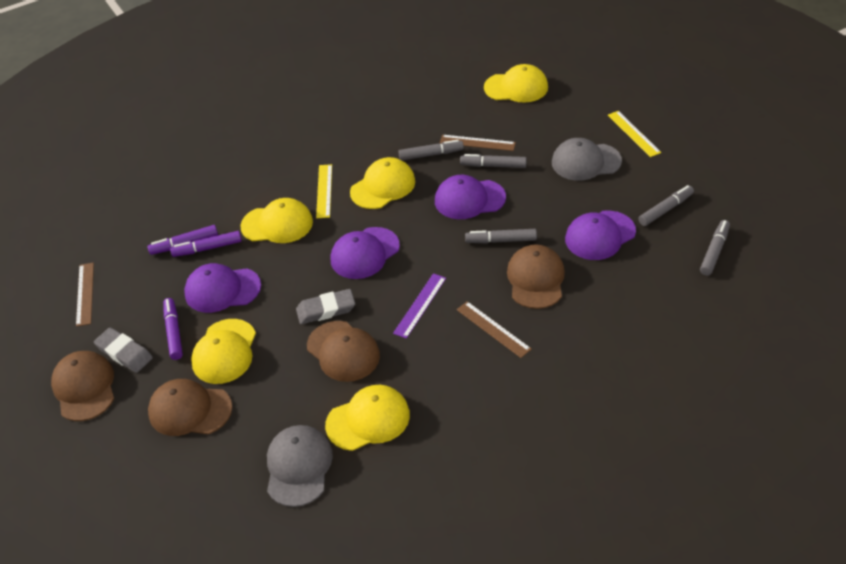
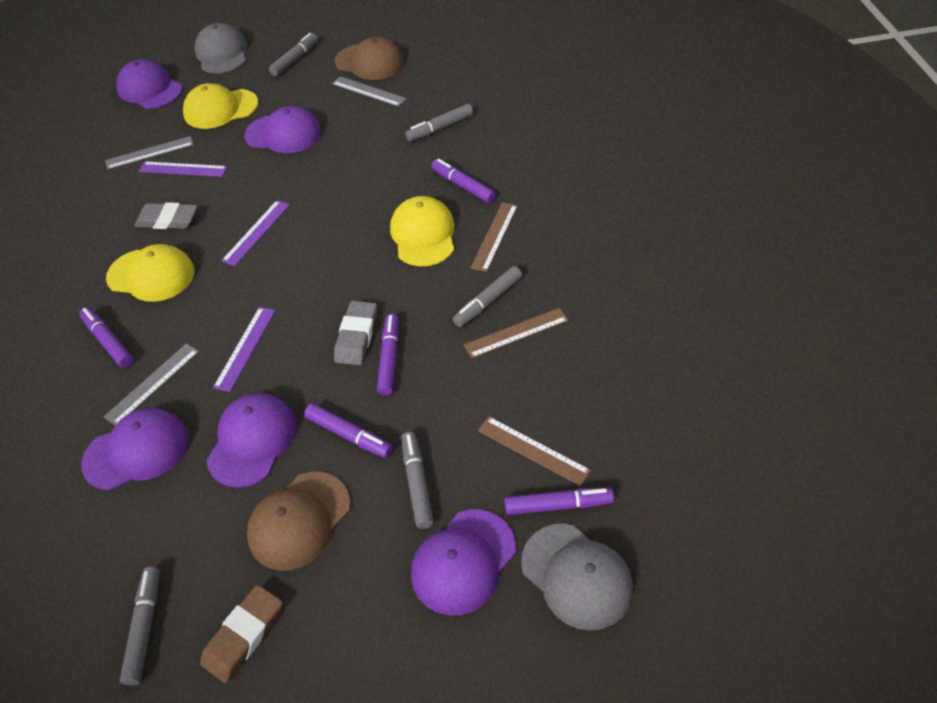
brown cap: 4 -> 2
brown eraser: 0 -> 1
grey ruler: 0 -> 3
purple cap: 4 -> 5
purple marker: 3 -> 5
purple ruler: 1 -> 3
yellow cap: 5 -> 3
yellow ruler: 2 -> 0

